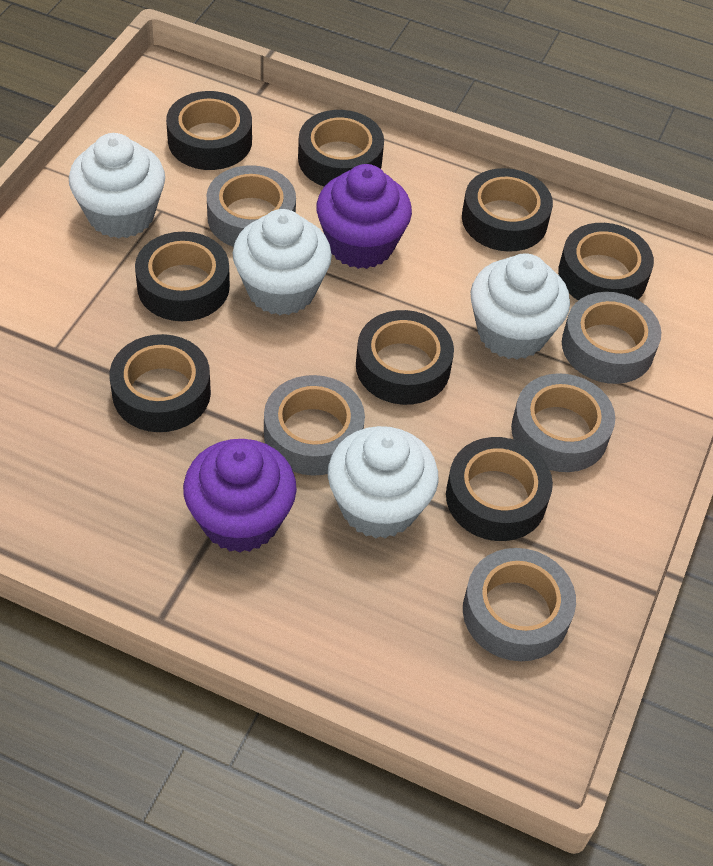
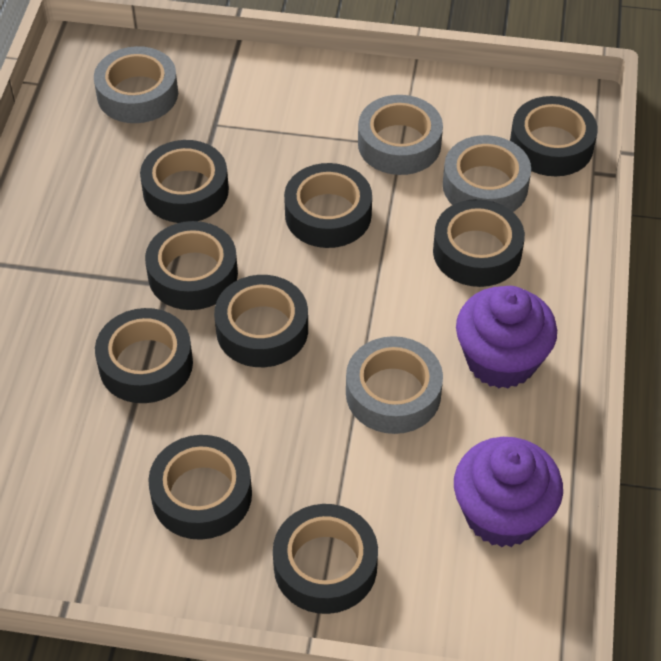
black tape: 8 -> 9
grey tape: 5 -> 4
white cupcake: 4 -> 0

